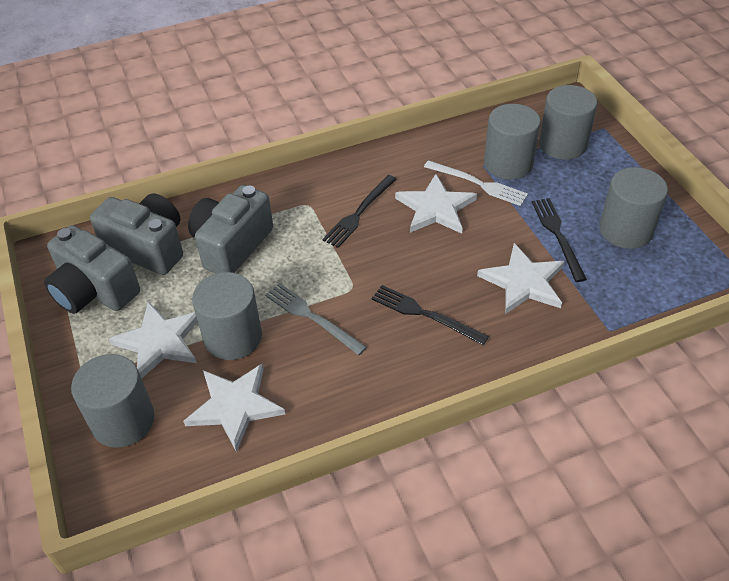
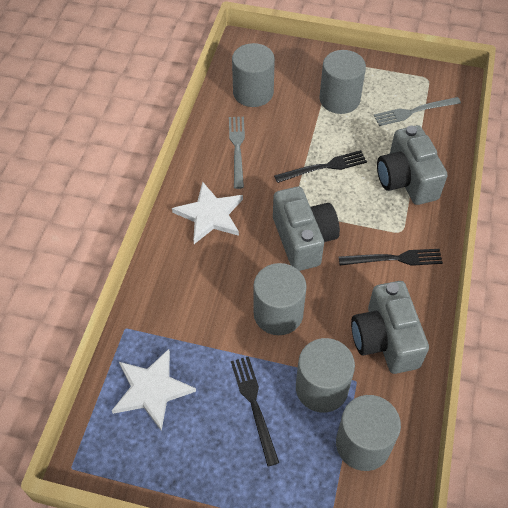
grey fork: 1 -> 2
white fork: 1 -> 0
white star: 4 -> 2

